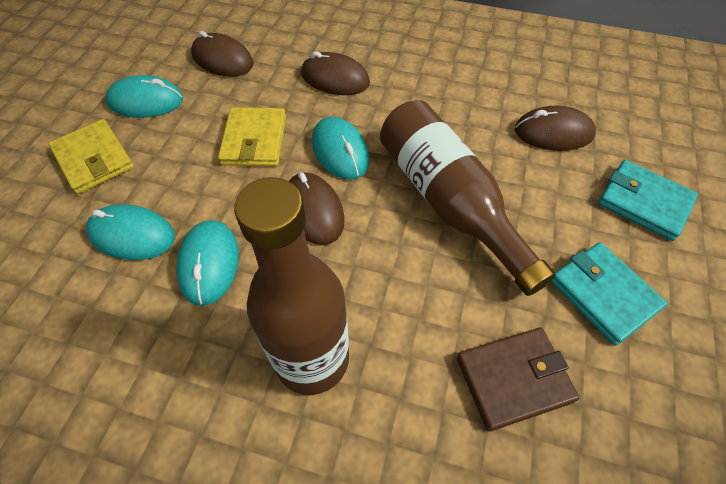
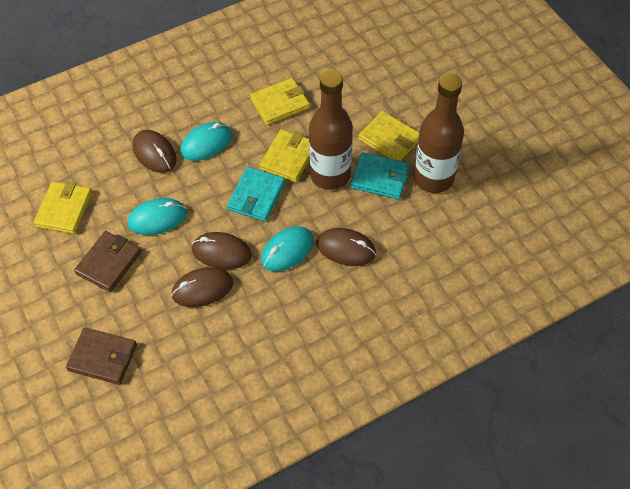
brown wallet: 1 -> 2
turquoise mouse: 4 -> 3
yellow wallet: 2 -> 4

